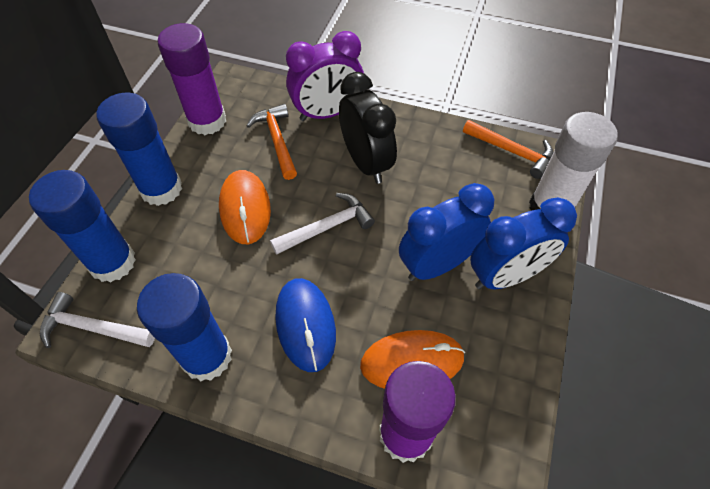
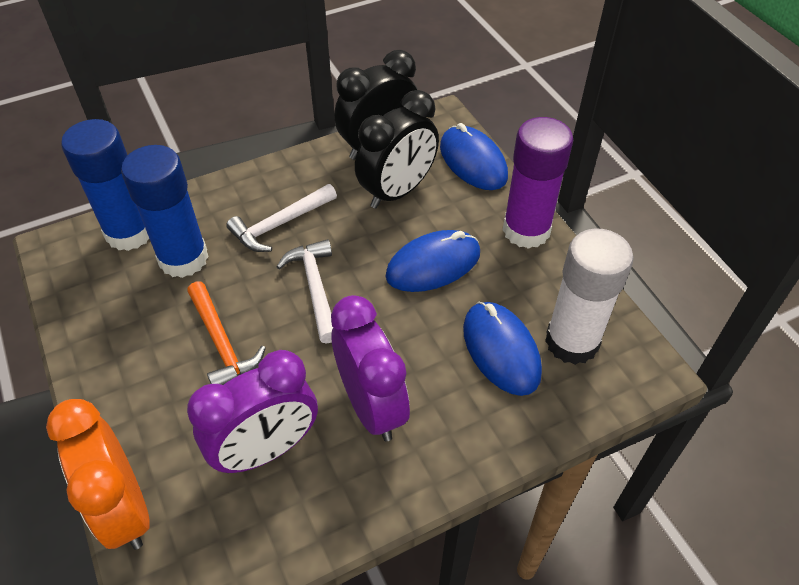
black clock: 1 -> 2
blue clock: 2 -> 0
blue glue stick: 3 -> 2
blue mouse: 1 -> 3
orange clock: 0 -> 1
orange hammer: 2 -> 1
orange mouse: 2 -> 0
purple clock: 1 -> 2
purple glue stick: 2 -> 1

